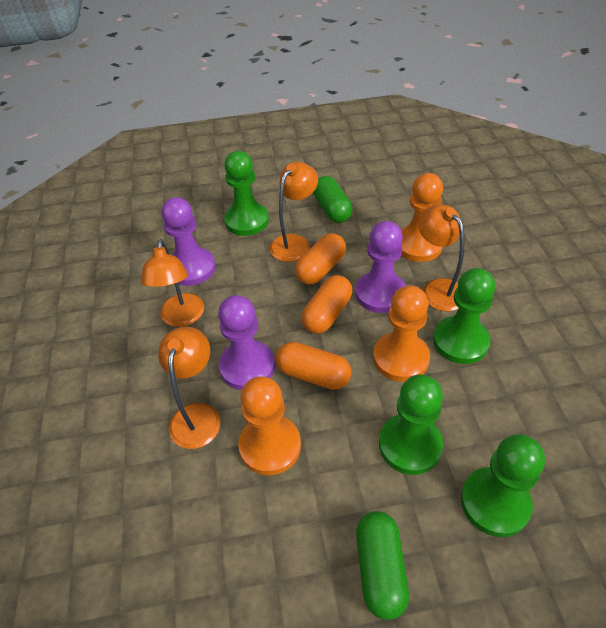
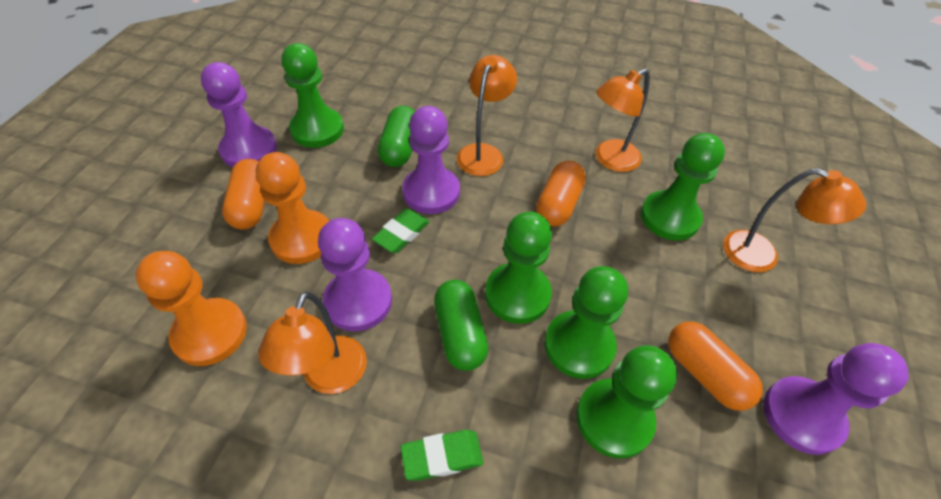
green eraser: 0 -> 2
green pawn: 4 -> 5
orange pawn: 3 -> 2
purple pawn: 3 -> 4

